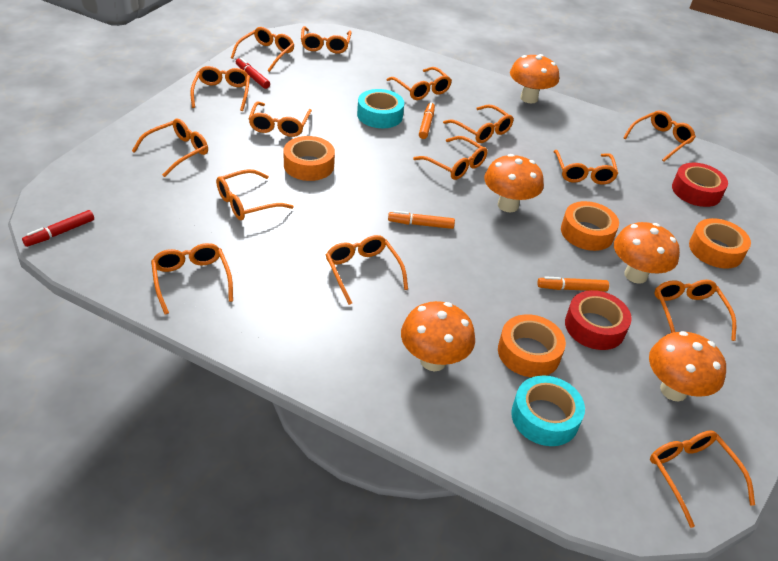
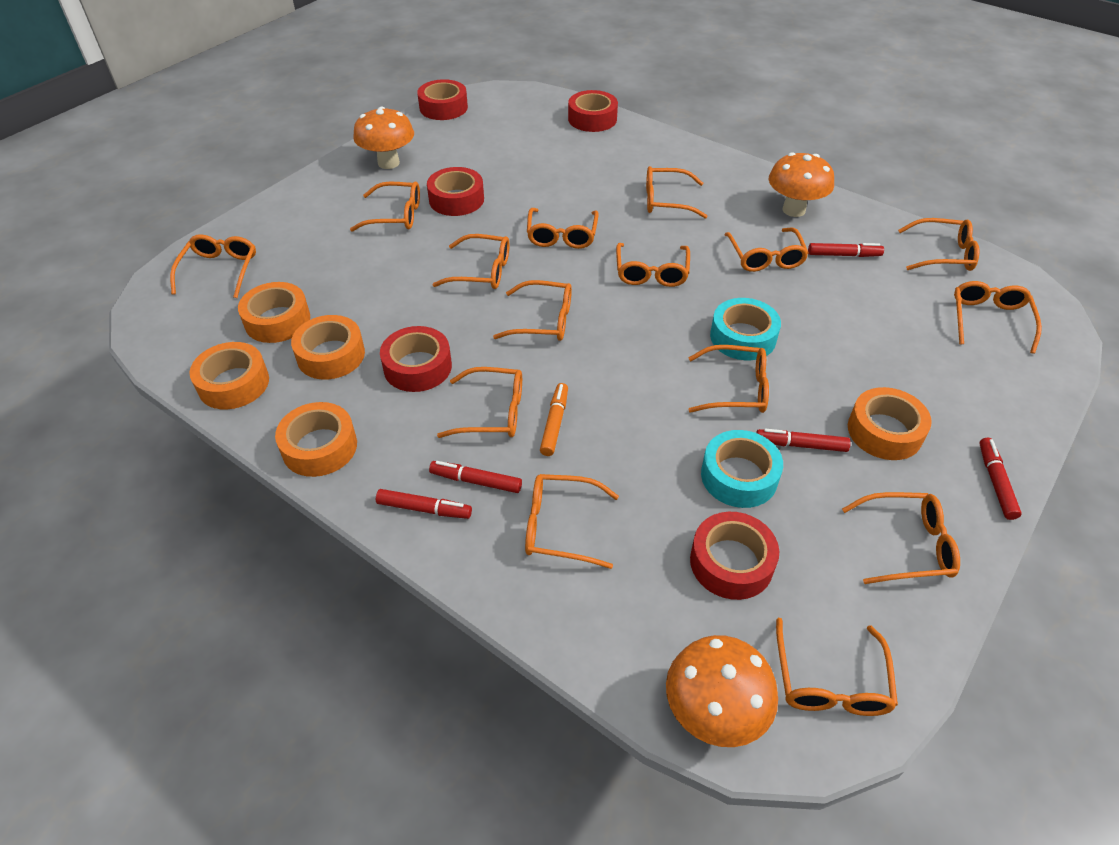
orange marker: 3 -> 1
orange mushroom: 5 -> 3
orange tape: 4 -> 5
red marker: 2 -> 5
red tape: 2 -> 5

